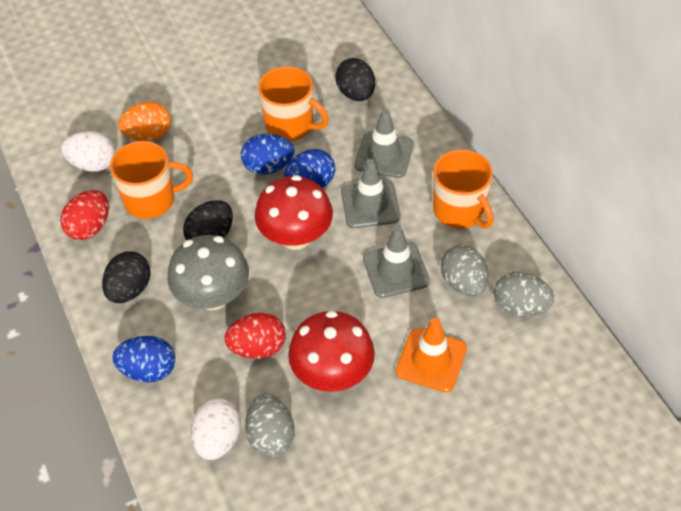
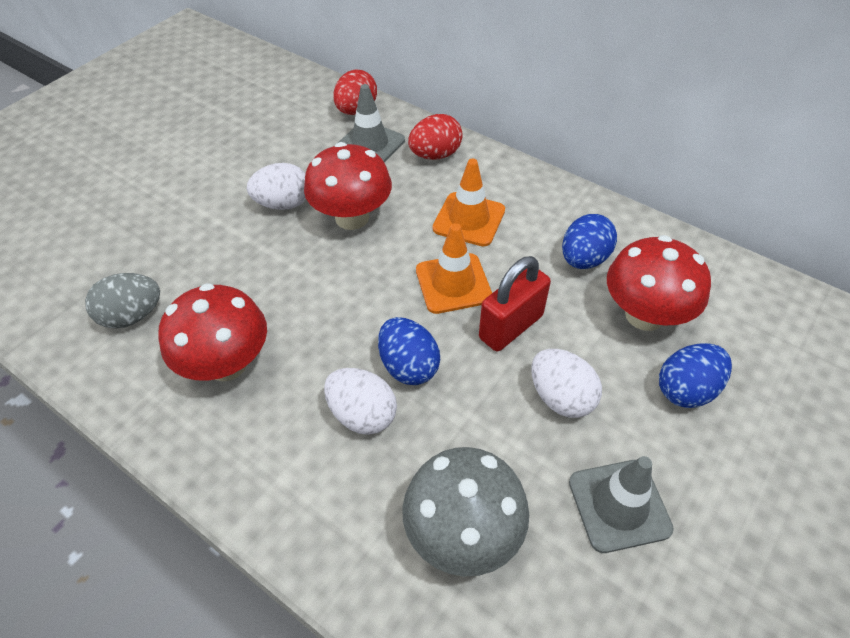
black egg: 3 -> 0
grey egg: 3 -> 1
grey traffic cone: 3 -> 2
orange egg: 1 -> 0
orange mug: 3 -> 0
orange traffic cone: 1 -> 2
red mushroom: 2 -> 3
red padlock: 0 -> 1
white egg: 2 -> 3

